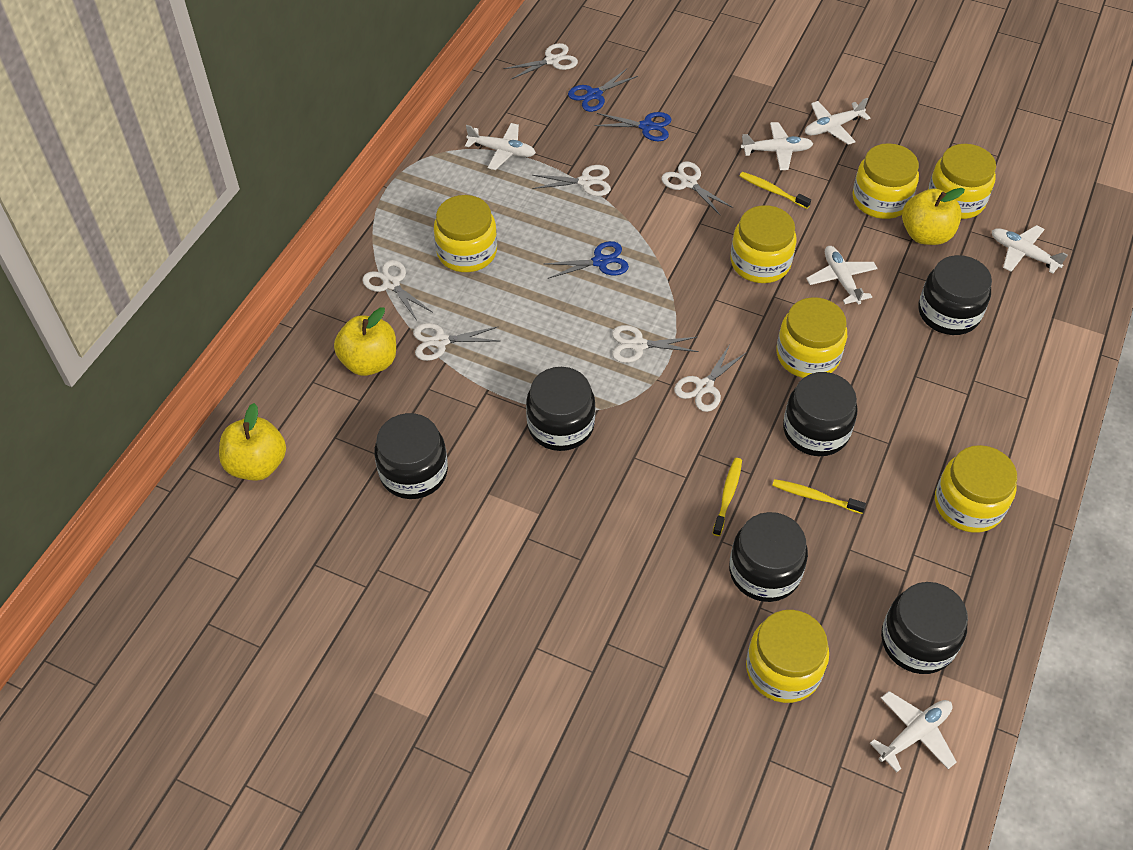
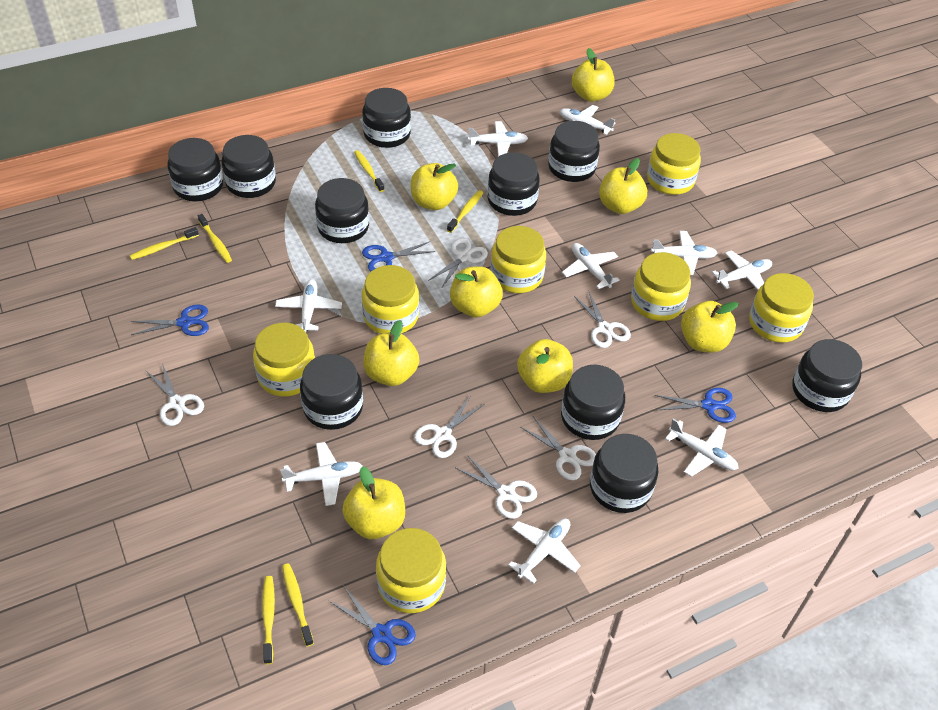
black jar: 6 -> 10
blue scissors: 3 -> 4
white plane: 6 -> 9
white scissors: 7 -> 6
yellow apple: 3 -> 8
yellow toothbrush: 3 -> 6

